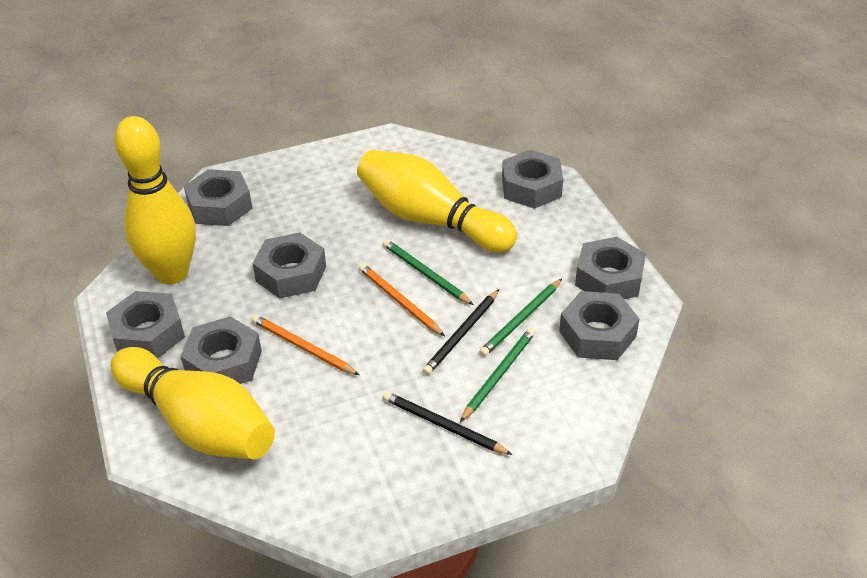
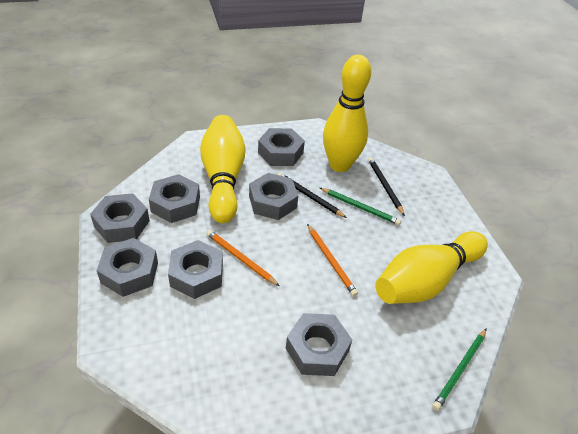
green pencil: 3 -> 2

